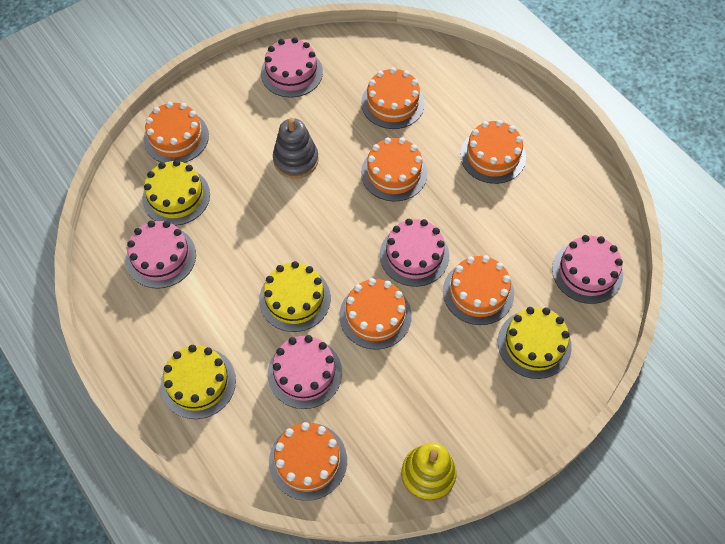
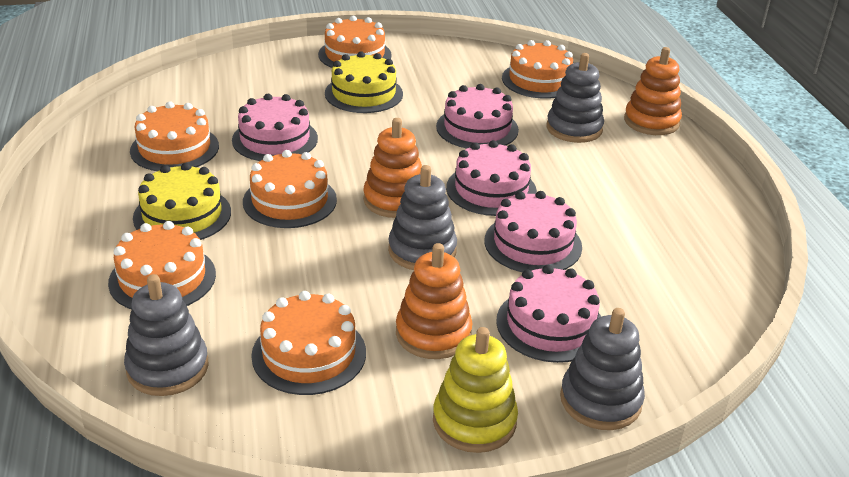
grey stacking toy: 1 -> 4
orange cake: 7 -> 6
orange stacking toy: 0 -> 3
yellow cake: 4 -> 2

